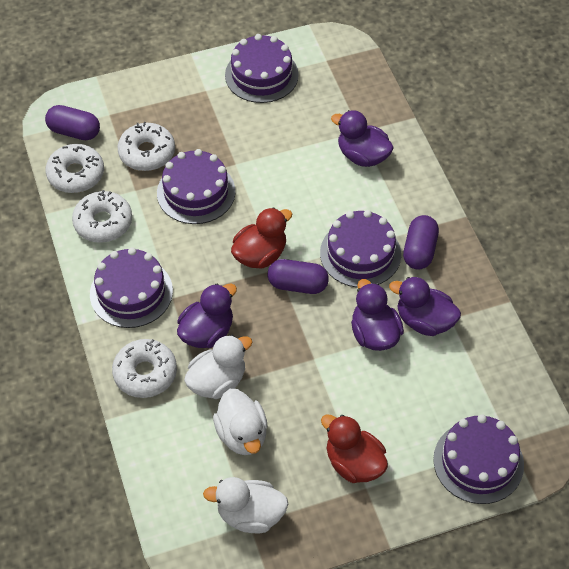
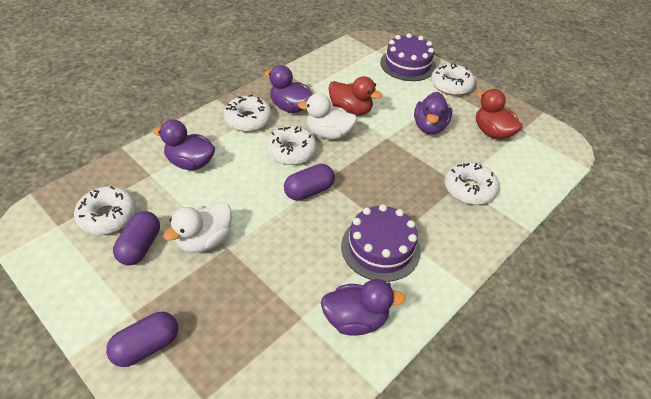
purple cake: 5 -> 2
white donut: 4 -> 5
white duck: 3 -> 2

